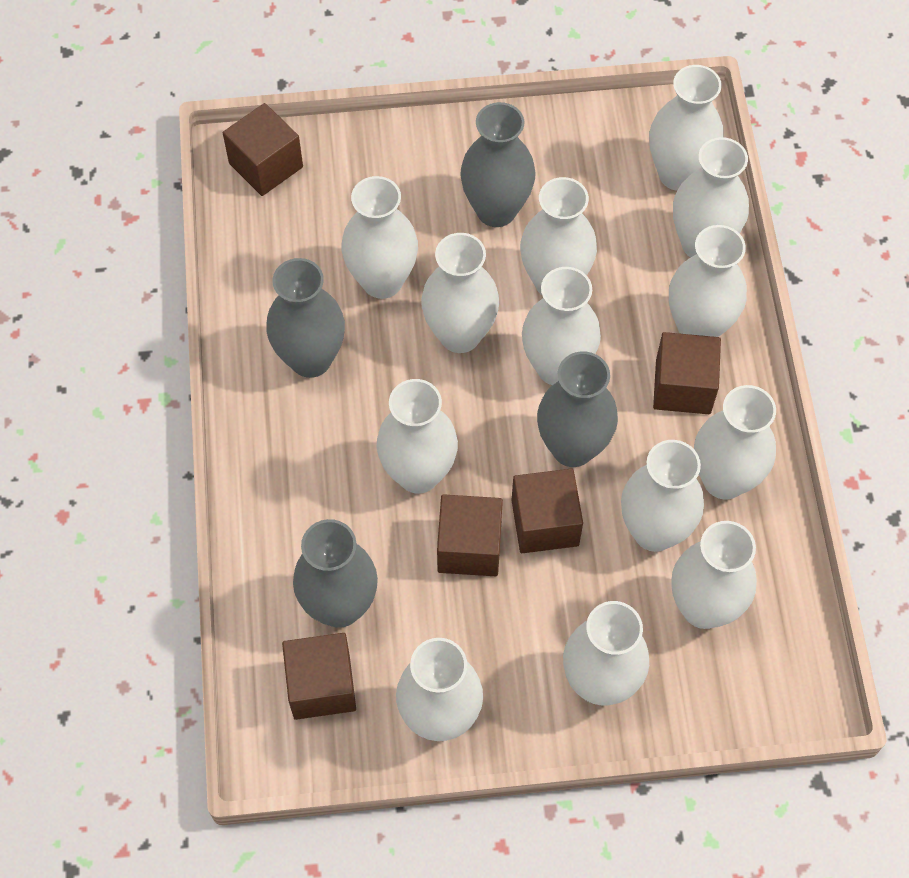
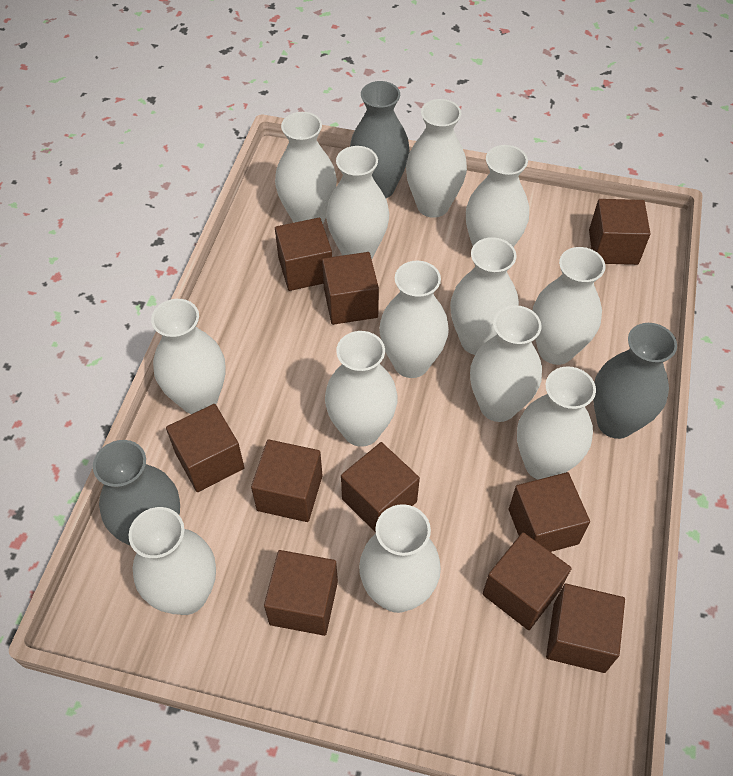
brown cube: 5 -> 10
grey vase: 4 -> 3

